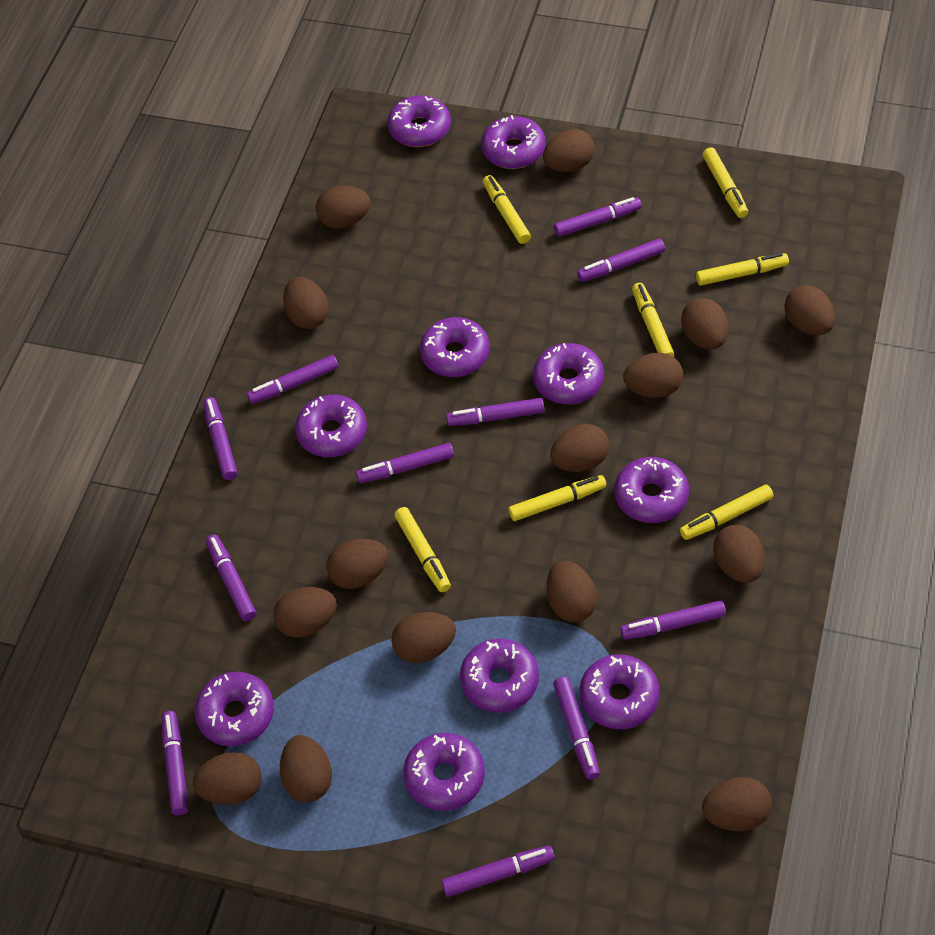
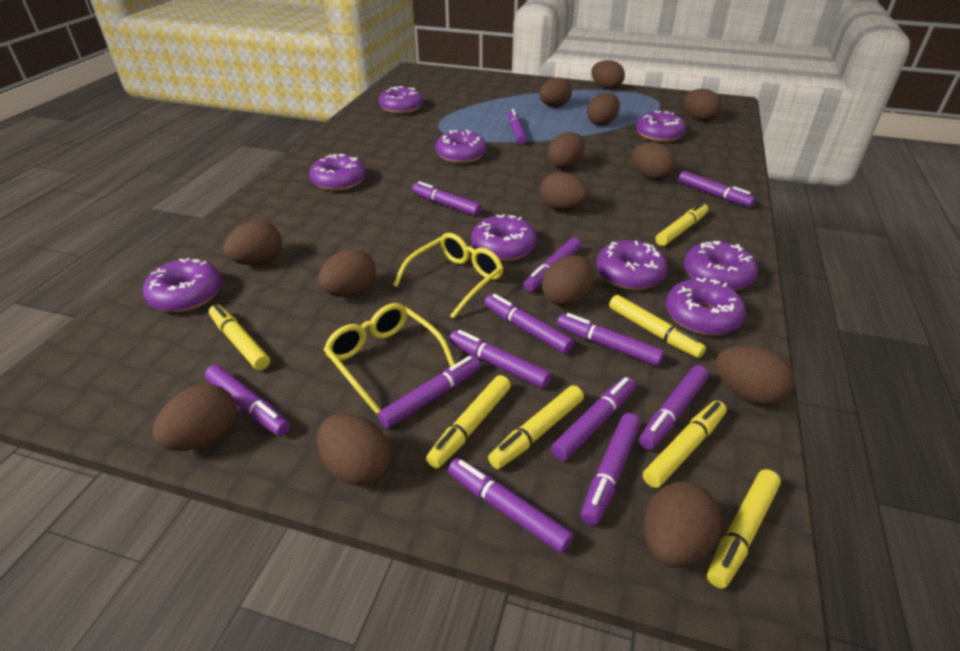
brown egg: 15 -> 14
purple donut: 10 -> 9
purple marker: 11 -> 13
yellow glasses: 0 -> 2

